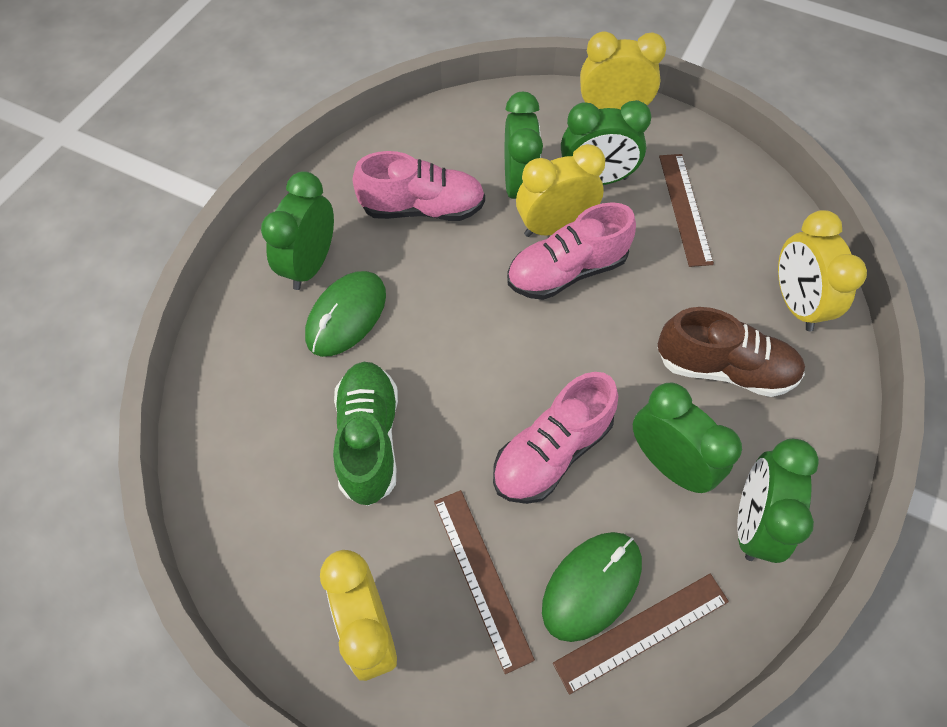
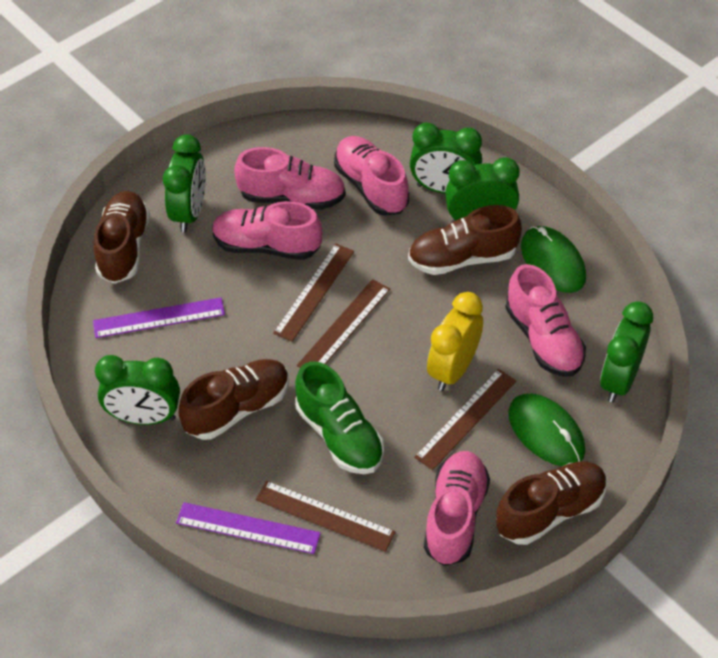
brown ruler: 3 -> 4
brown shoe: 1 -> 4
pink shoe: 3 -> 5
purple ruler: 0 -> 2
yellow clock: 4 -> 1

